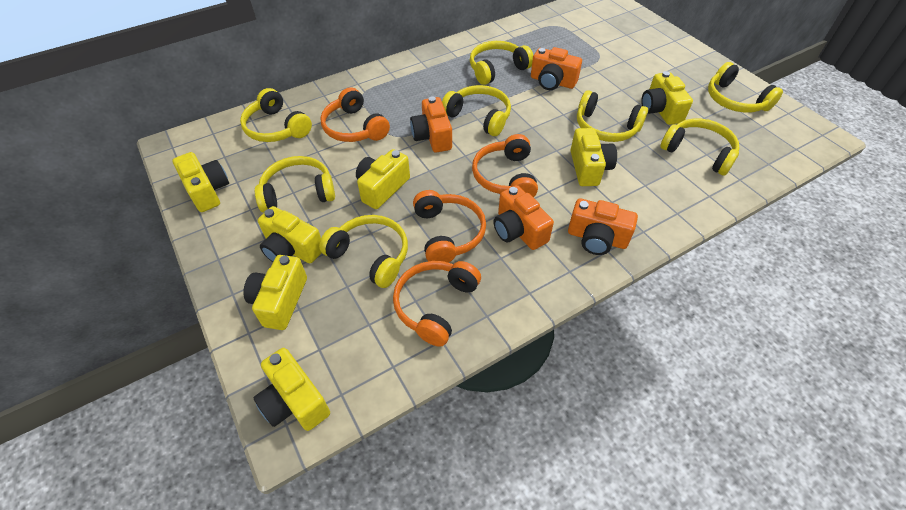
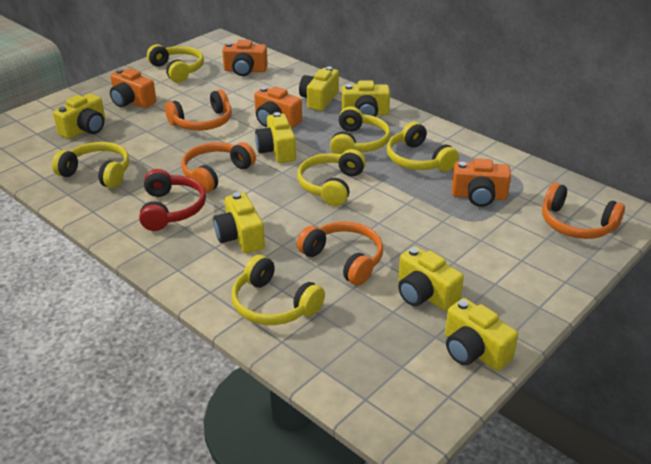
red headphones: 0 -> 1
yellow headphones: 8 -> 6

